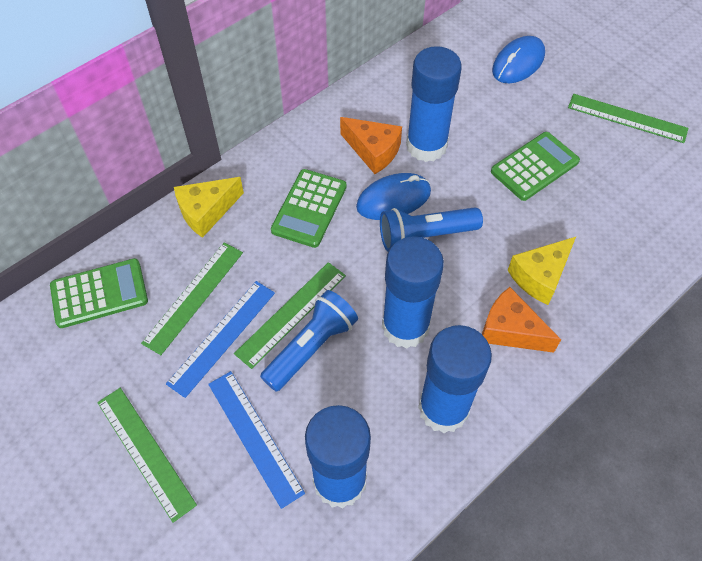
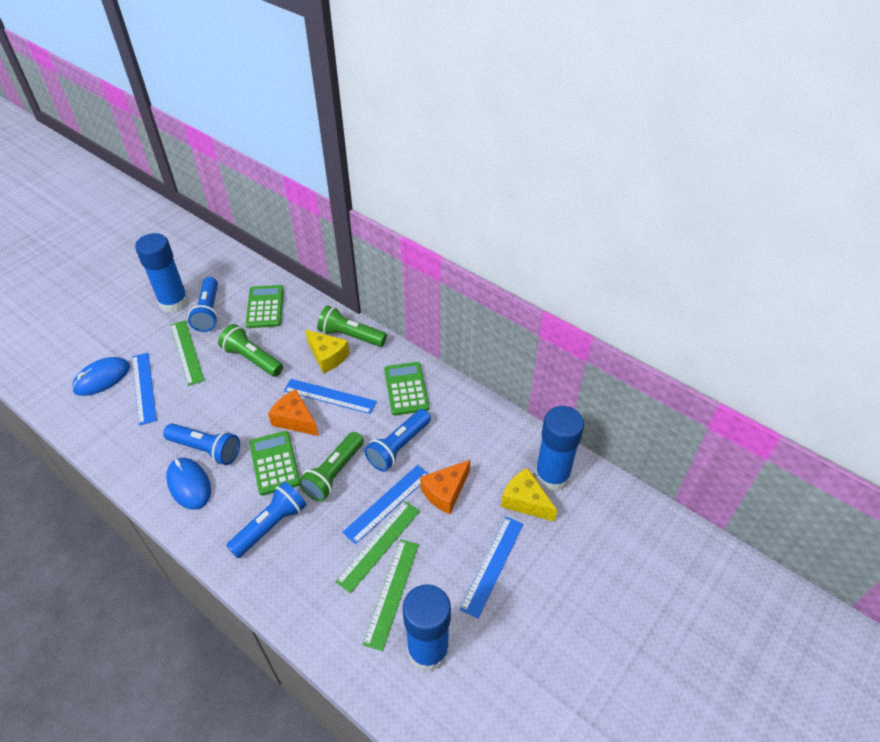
blue flashlight: 2 -> 4
blue glue stick: 4 -> 3
blue ruler: 2 -> 4
green flashlight: 0 -> 3
green ruler: 4 -> 3

